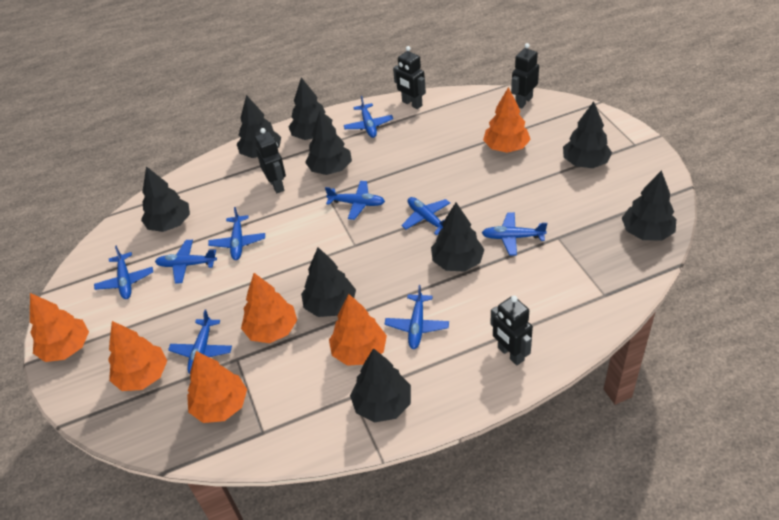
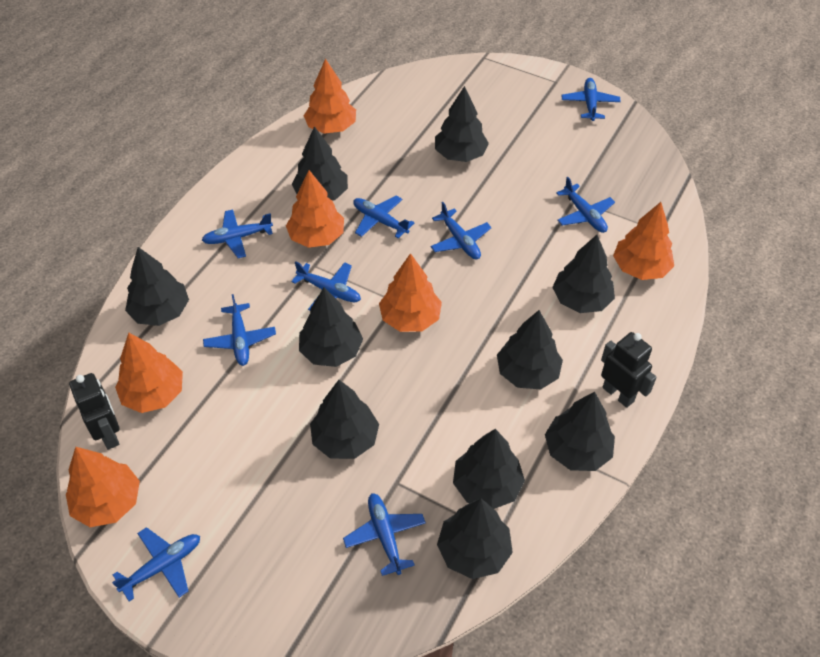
black robot: 4 -> 2
black tree: 9 -> 10

